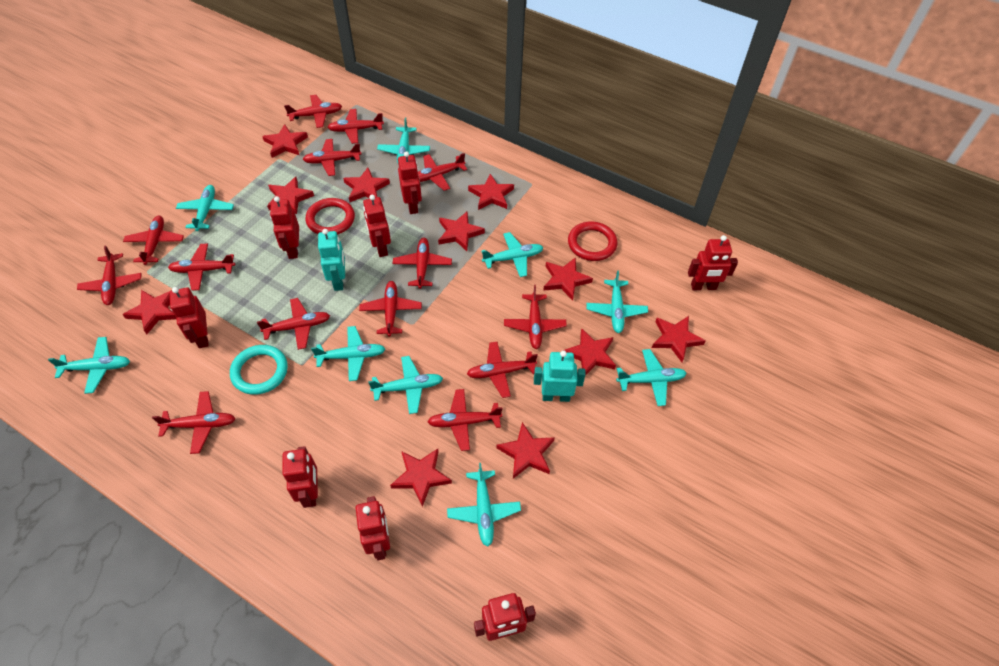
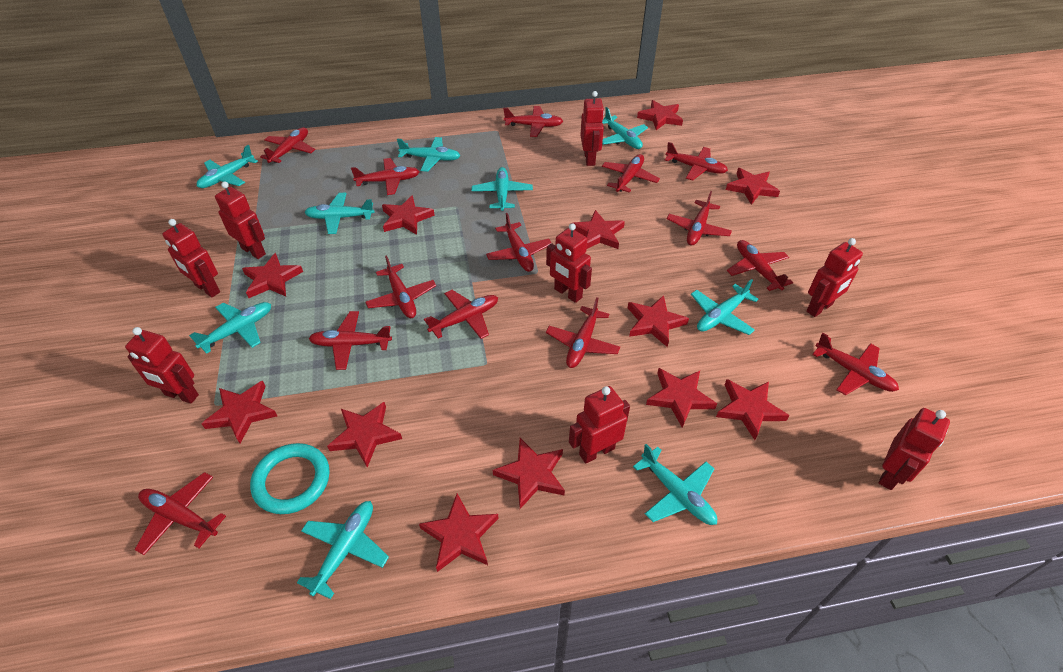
red ring: 2 -> 0
red star: 11 -> 12
turquoise robot: 2 -> 0

